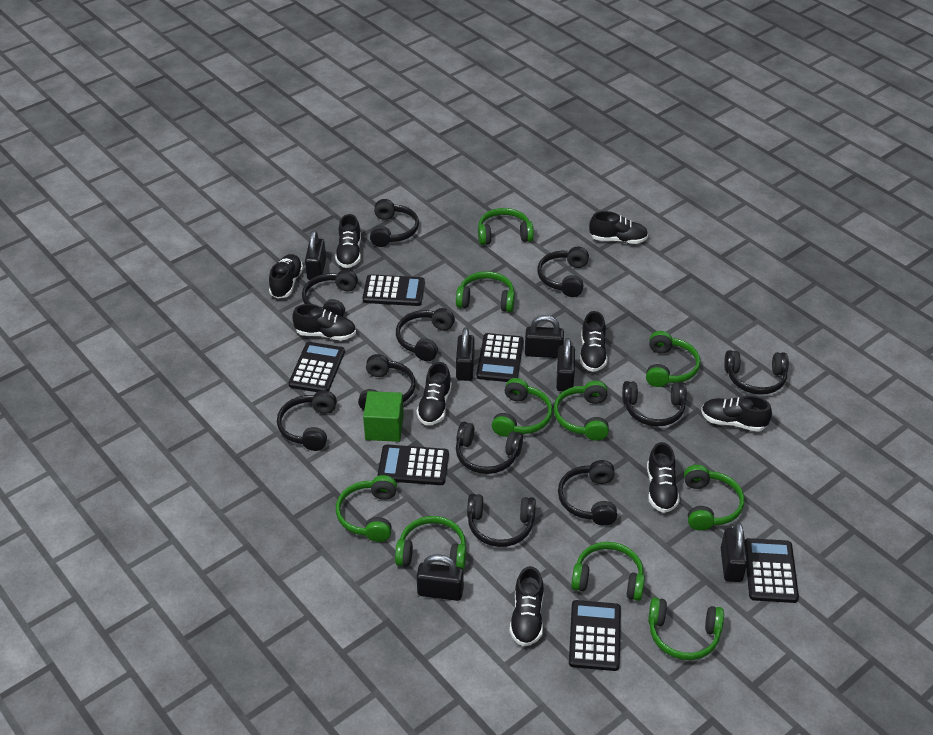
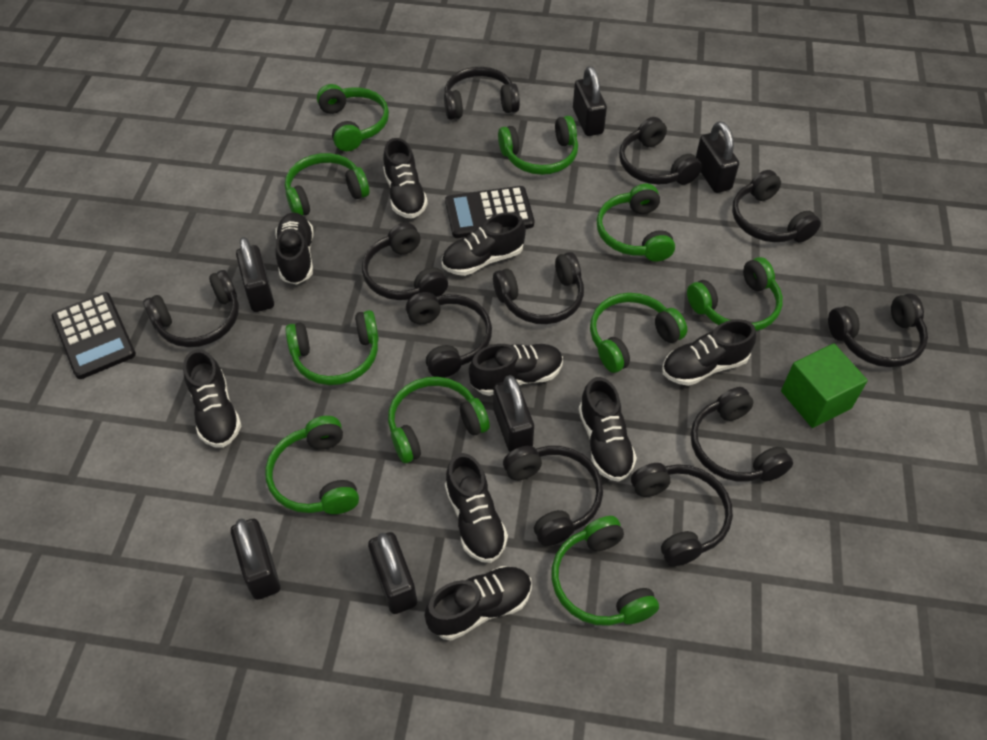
black calculator: 6 -> 2

